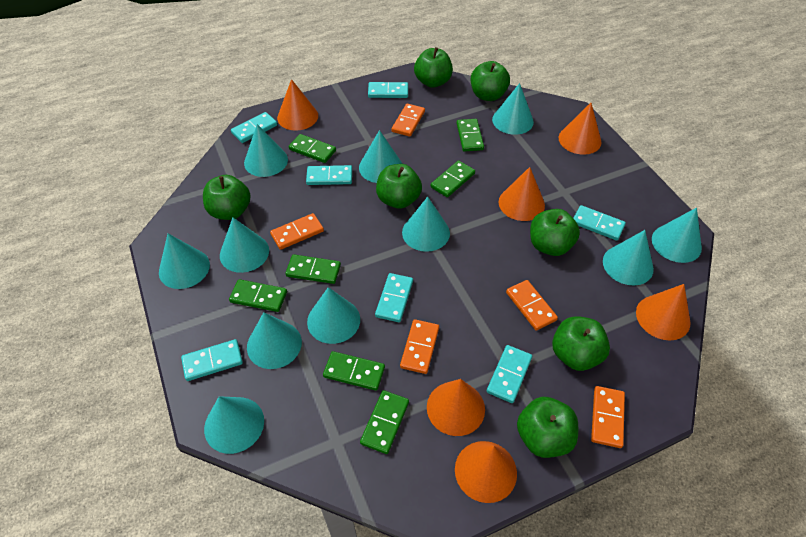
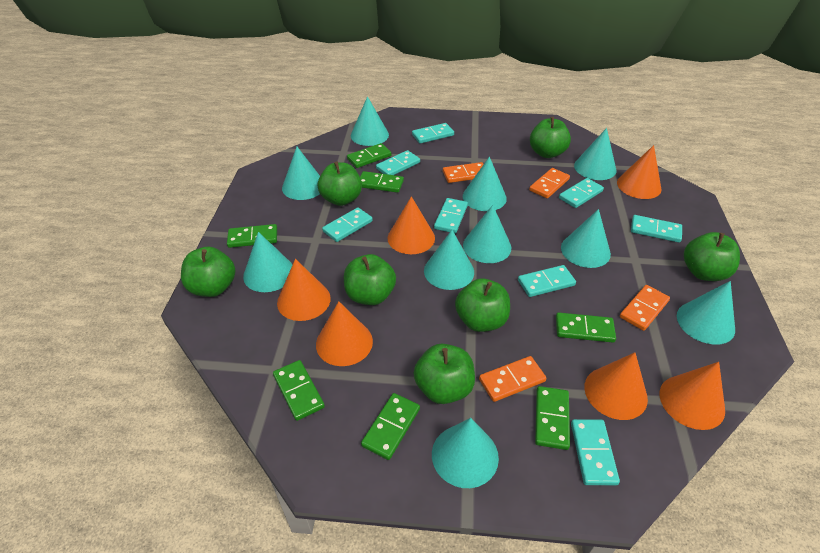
orange domino: 5 -> 4
turquoise cone: 11 -> 10
turquoise domino: 7 -> 8

